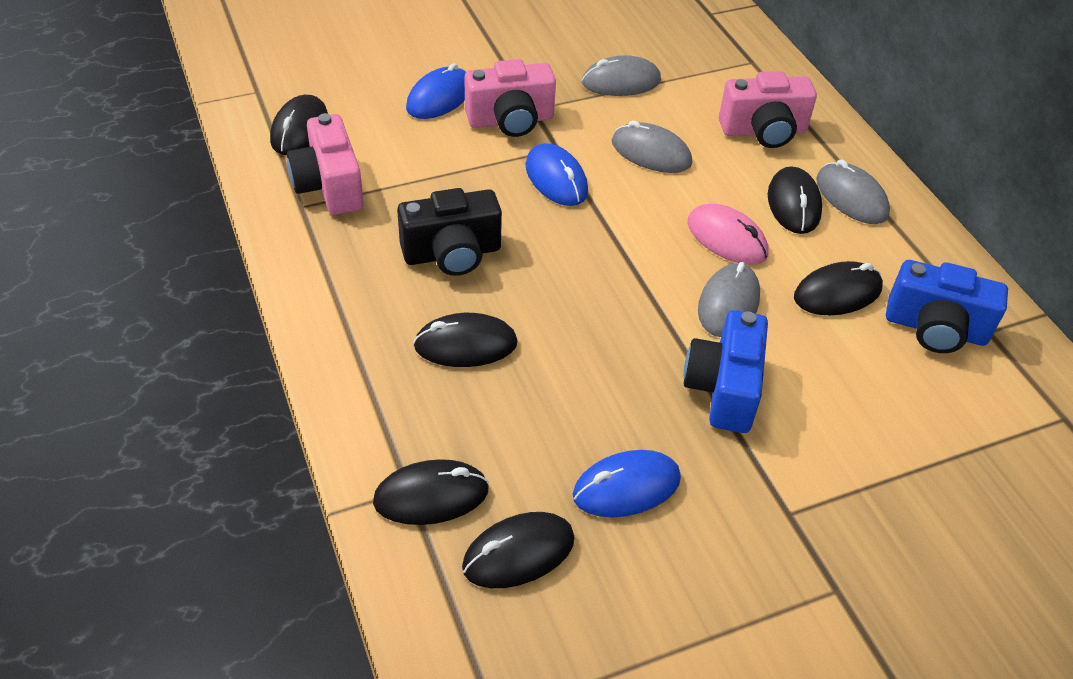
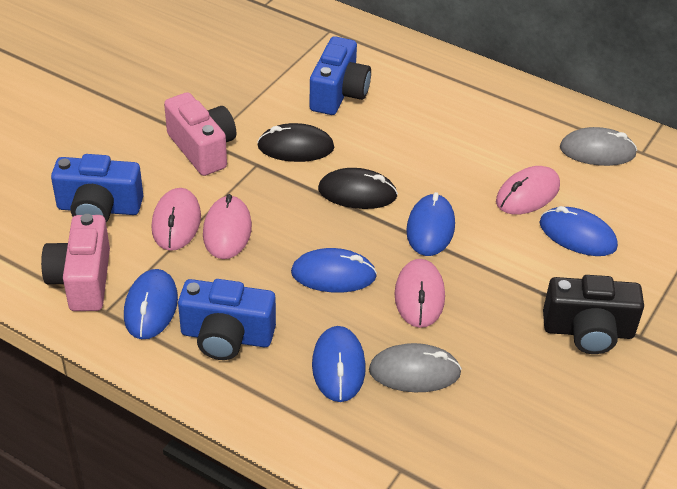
black mouse: 6 -> 2
blue camera: 2 -> 3
blue mouse: 3 -> 5
grey mouse: 4 -> 2
pink camera: 3 -> 2
pink mouse: 1 -> 4

